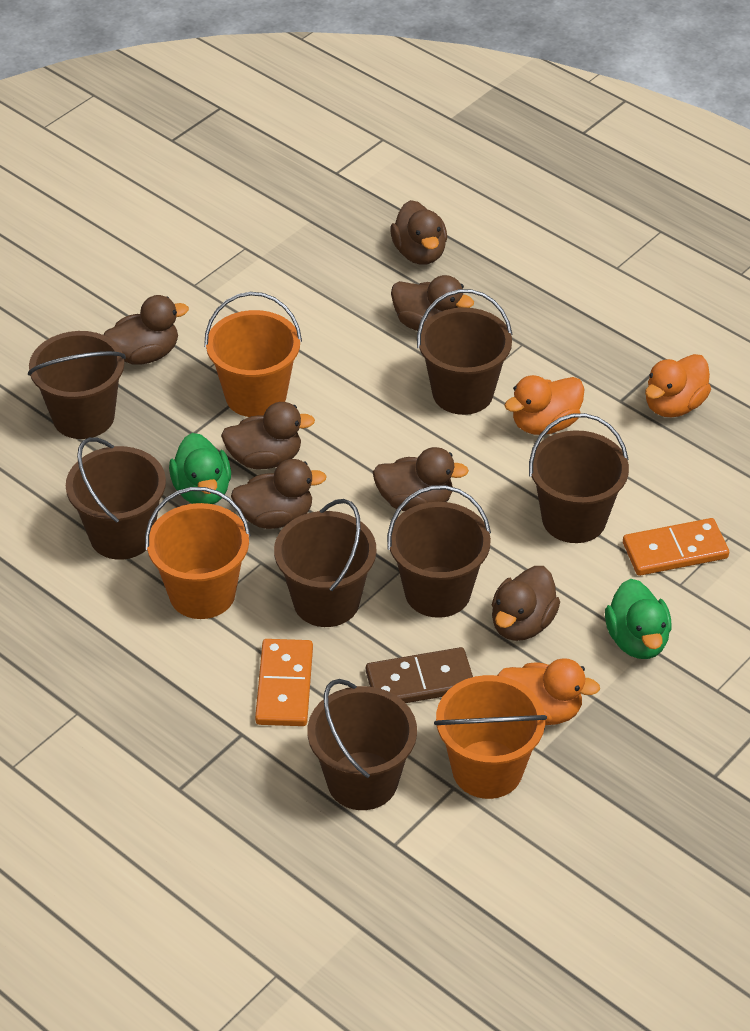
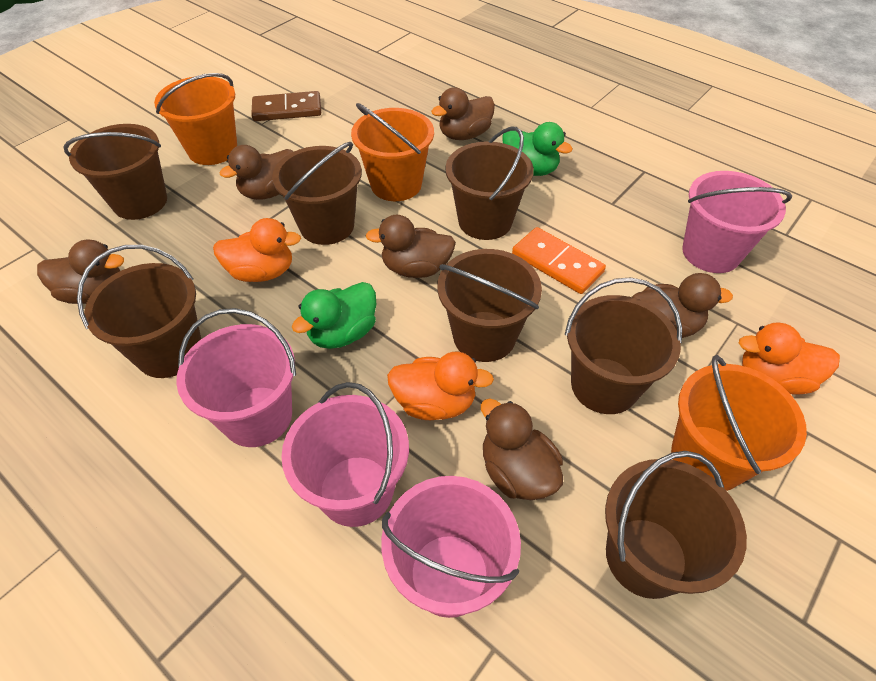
brown duck: 7 -> 6
orange domino: 2 -> 1
pink bucket: 0 -> 4

